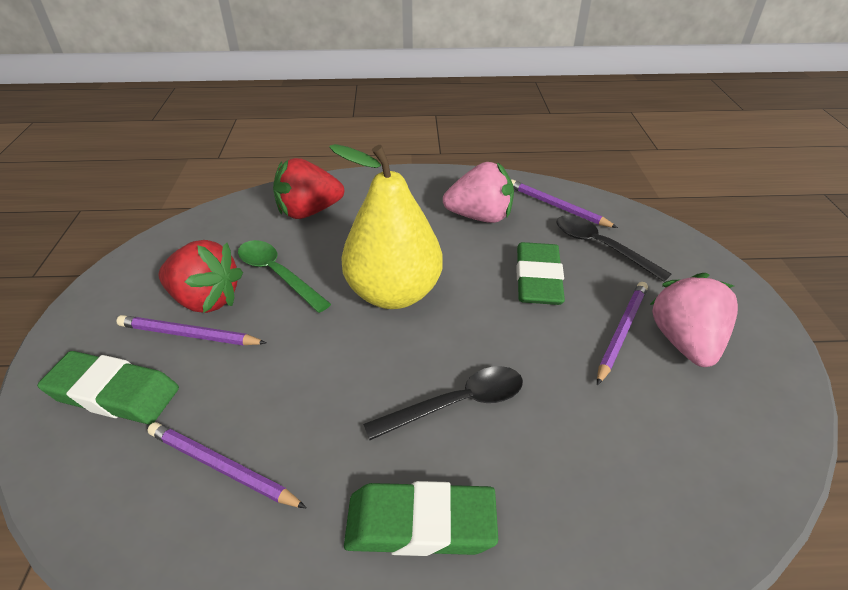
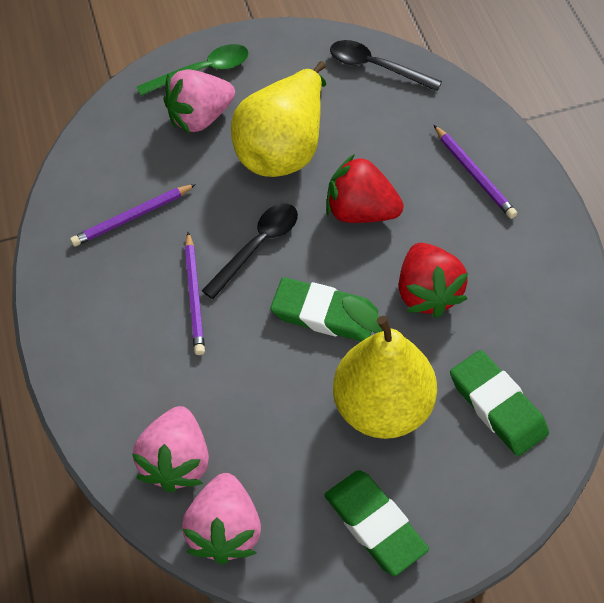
pink strawberry: 2 -> 3
purple pencil: 4 -> 3
yellow pear: 1 -> 2

